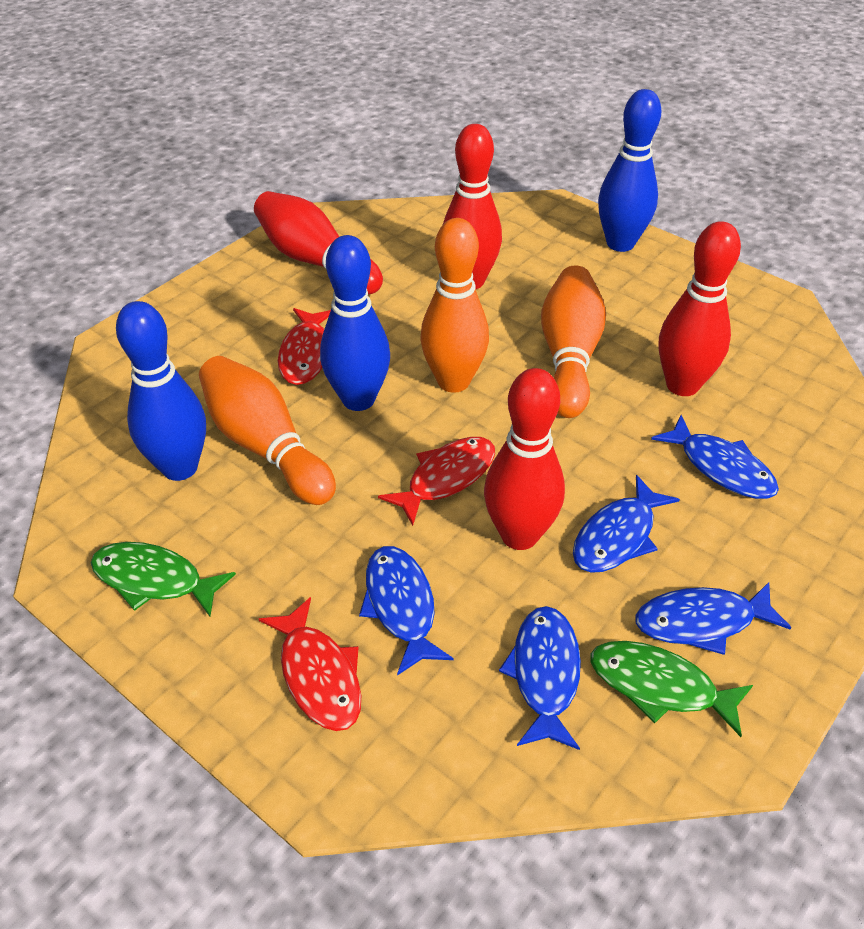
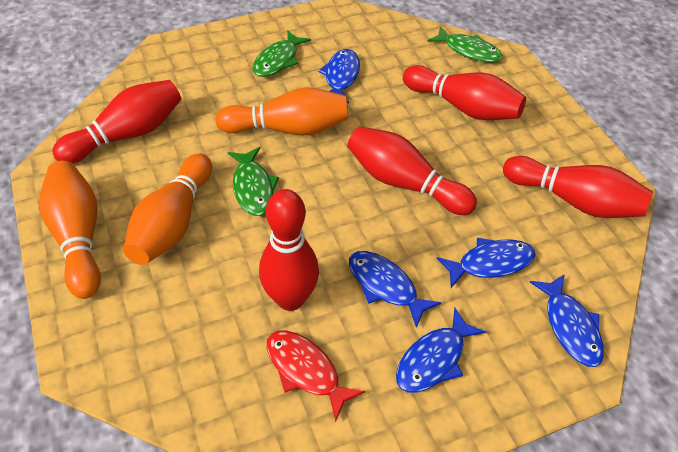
blue bowling pin: 3 -> 0
green fish: 2 -> 3
red bowling pin: 4 -> 5
red fish: 3 -> 1

